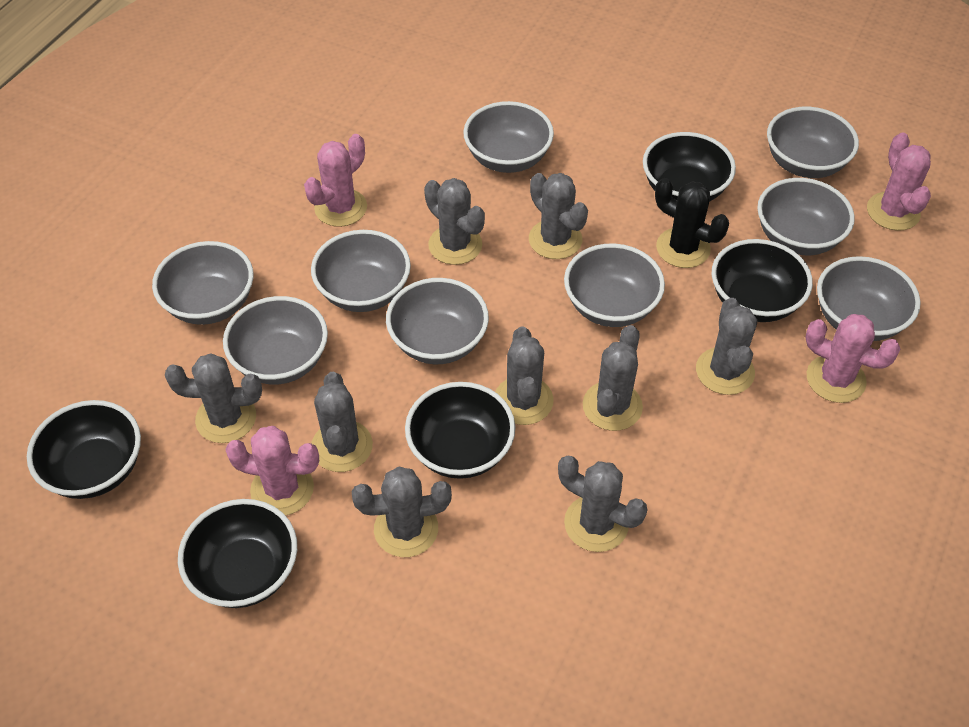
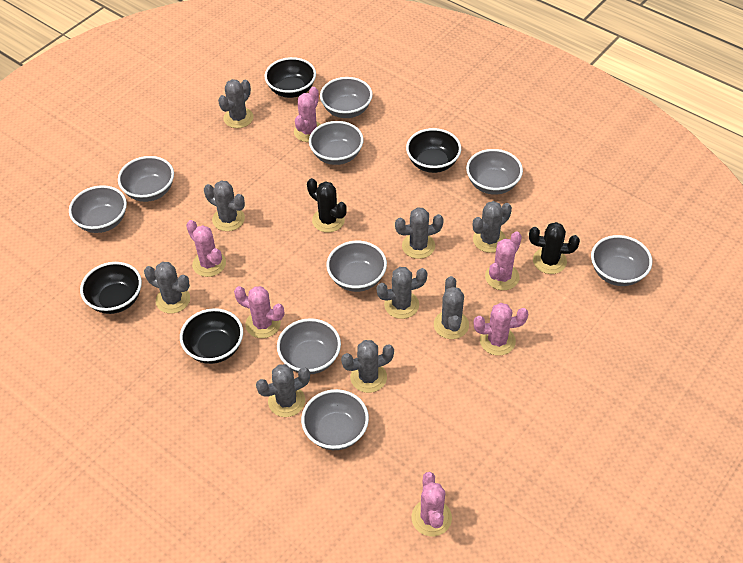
black bowl: 5 -> 4
black cactus: 1 -> 2
pink cactus: 4 -> 6

